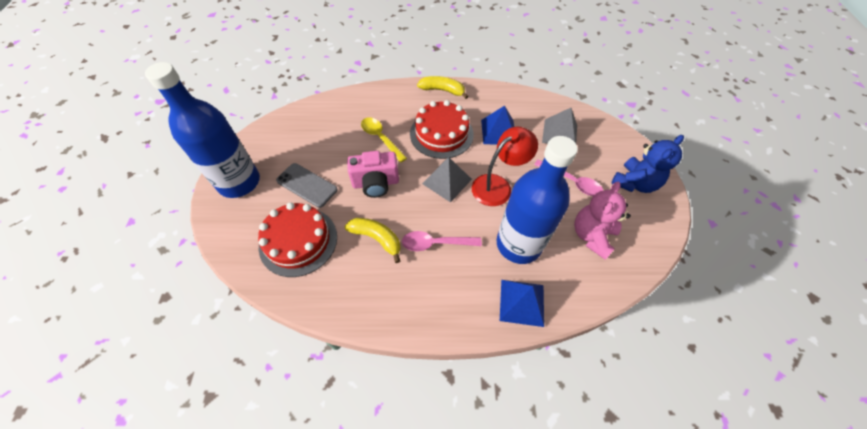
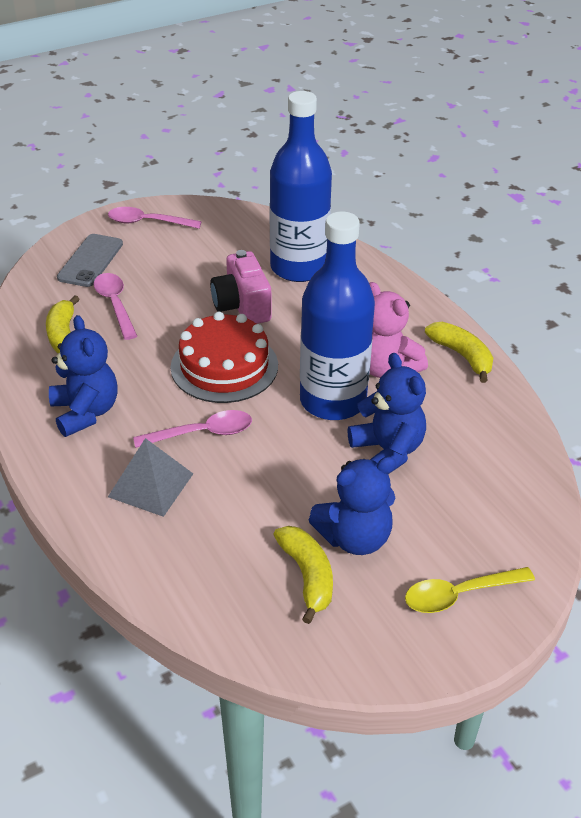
blue pyramid: 2 -> 0
blue teddy bear: 1 -> 3
grey pyramid: 2 -> 1
pink spoon: 2 -> 3
red cake: 2 -> 1
red lamp: 1 -> 0
yellow banana: 2 -> 3

